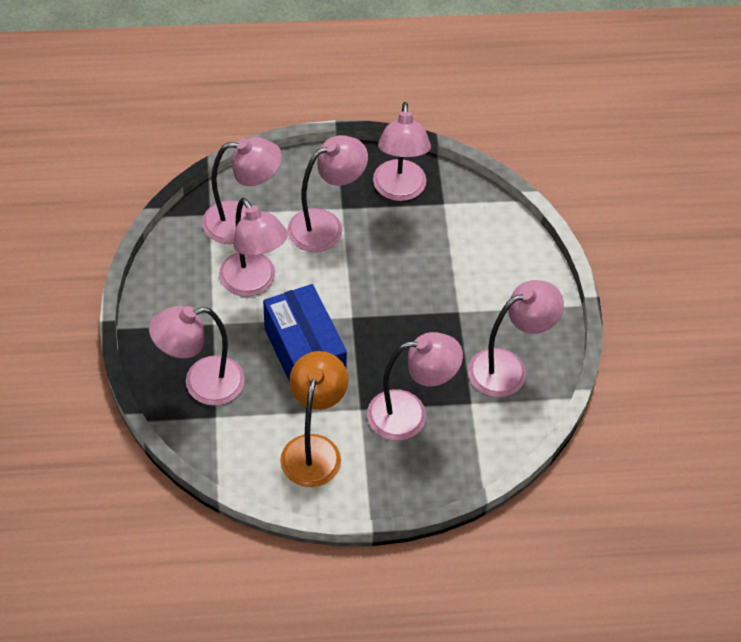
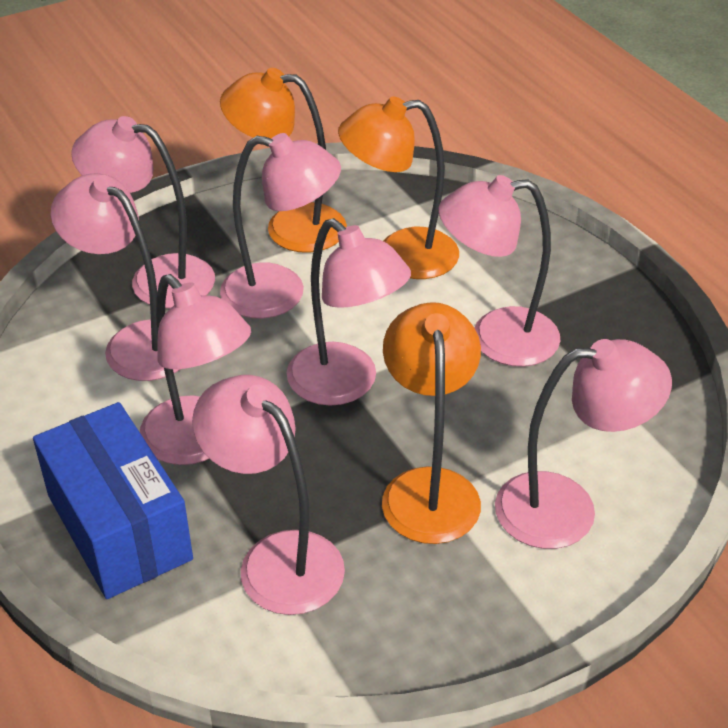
orange lamp: 1 -> 3
pink lamp: 7 -> 8

